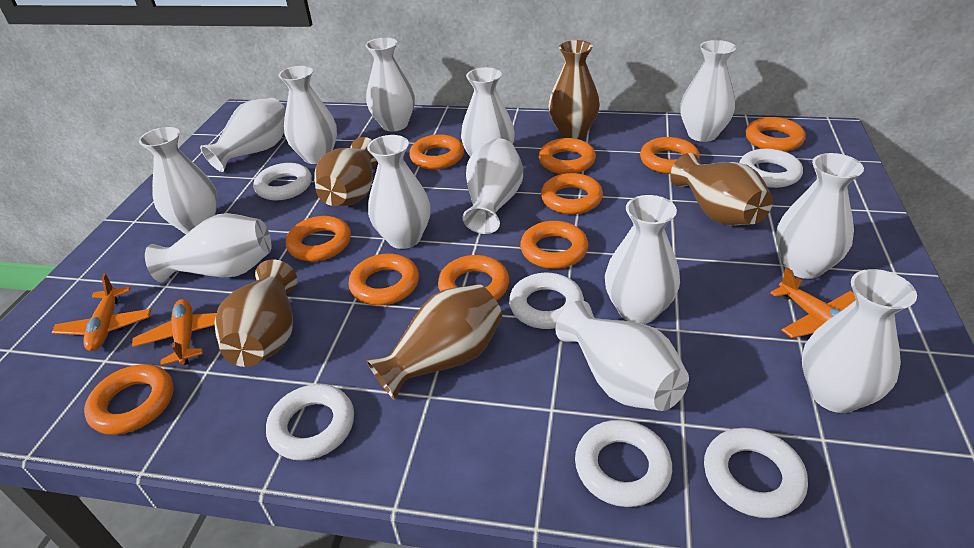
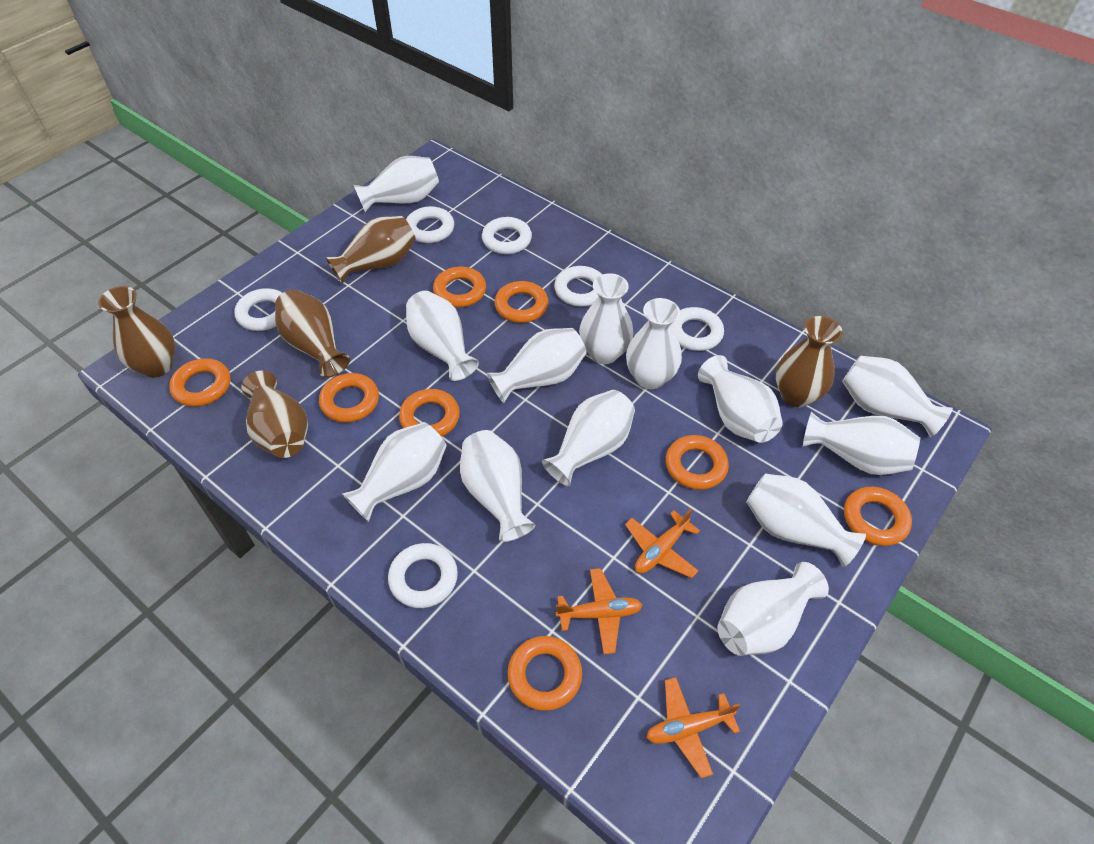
orange ring: 10 -> 8

